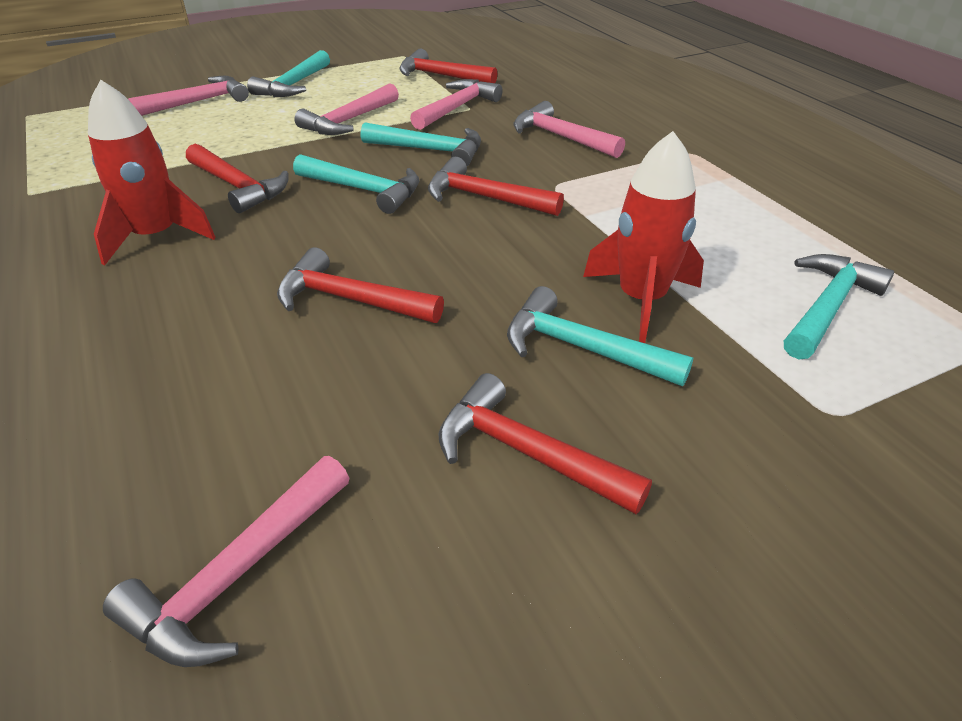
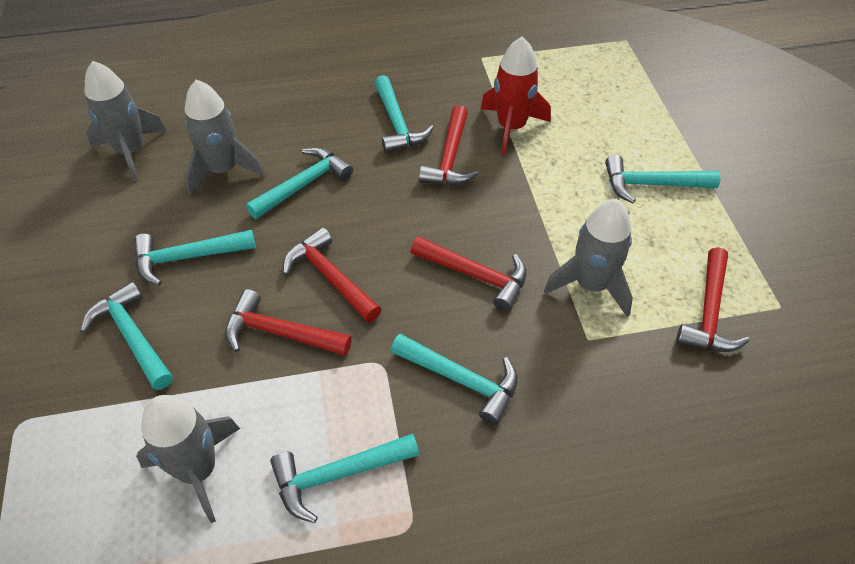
grey rocket: 0 -> 4
pink hammer: 5 -> 0
red rocket: 2 -> 1
turquoise hammer: 5 -> 7

